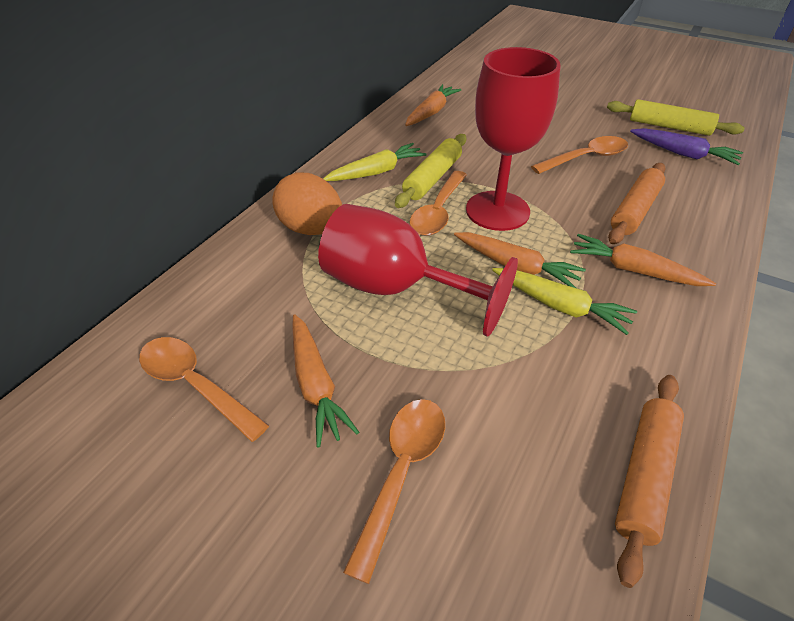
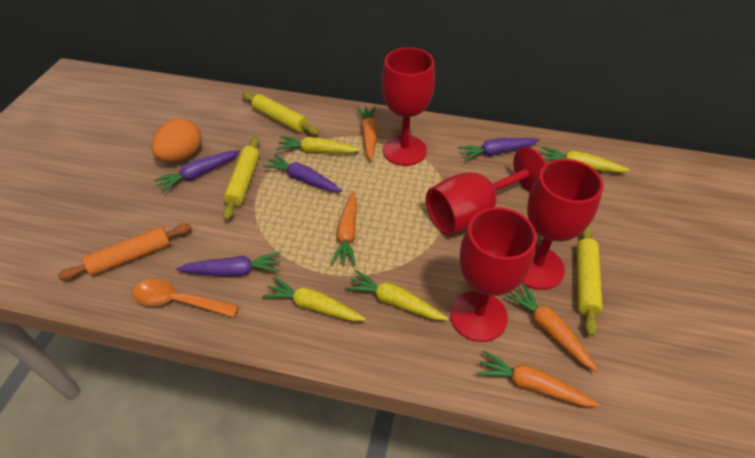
orange rolling pin: 2 -> 1
orange spoon: 4 -> 1
purple carrot: 1 -> 4
red goblet: 2 -> 4
yellow carrot: 2 -> 4
yellow rolling pin: 2 -> 3

